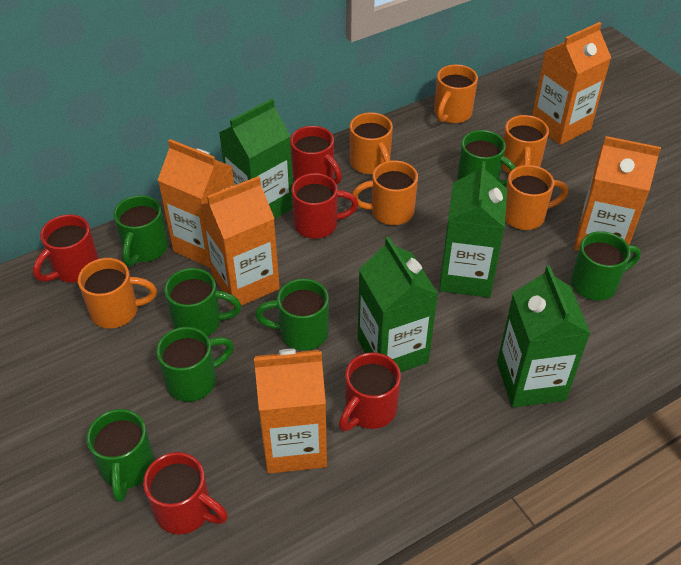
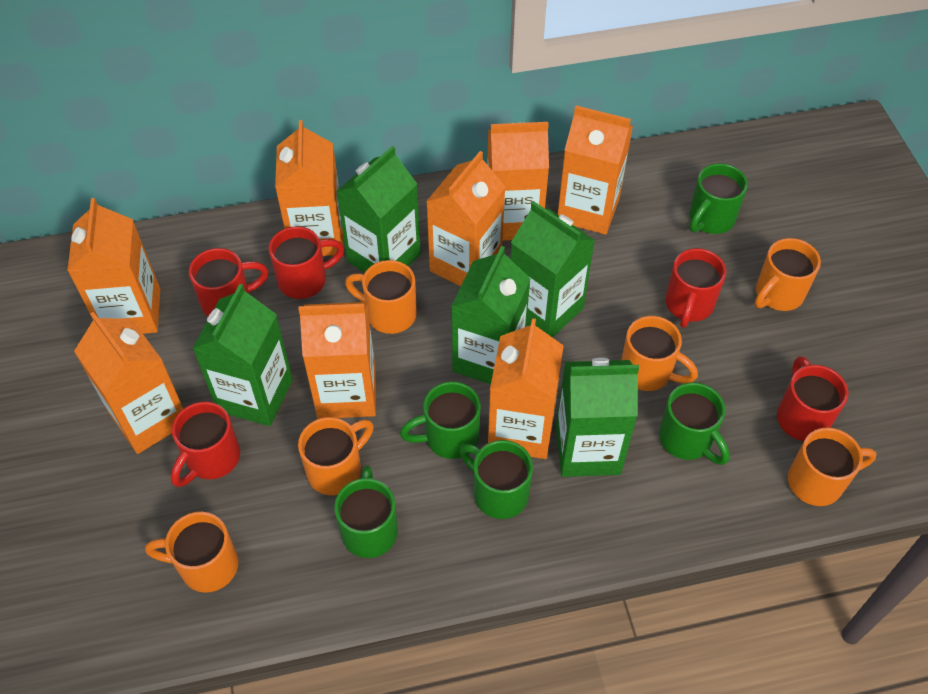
green carton: 4 -> 5
green mug: 7 -> 5
orange carton: 5 -> 8

